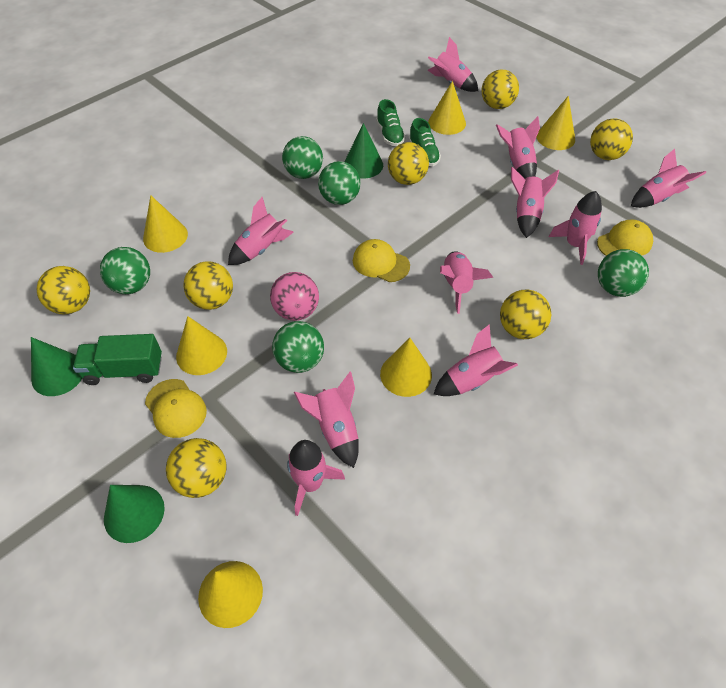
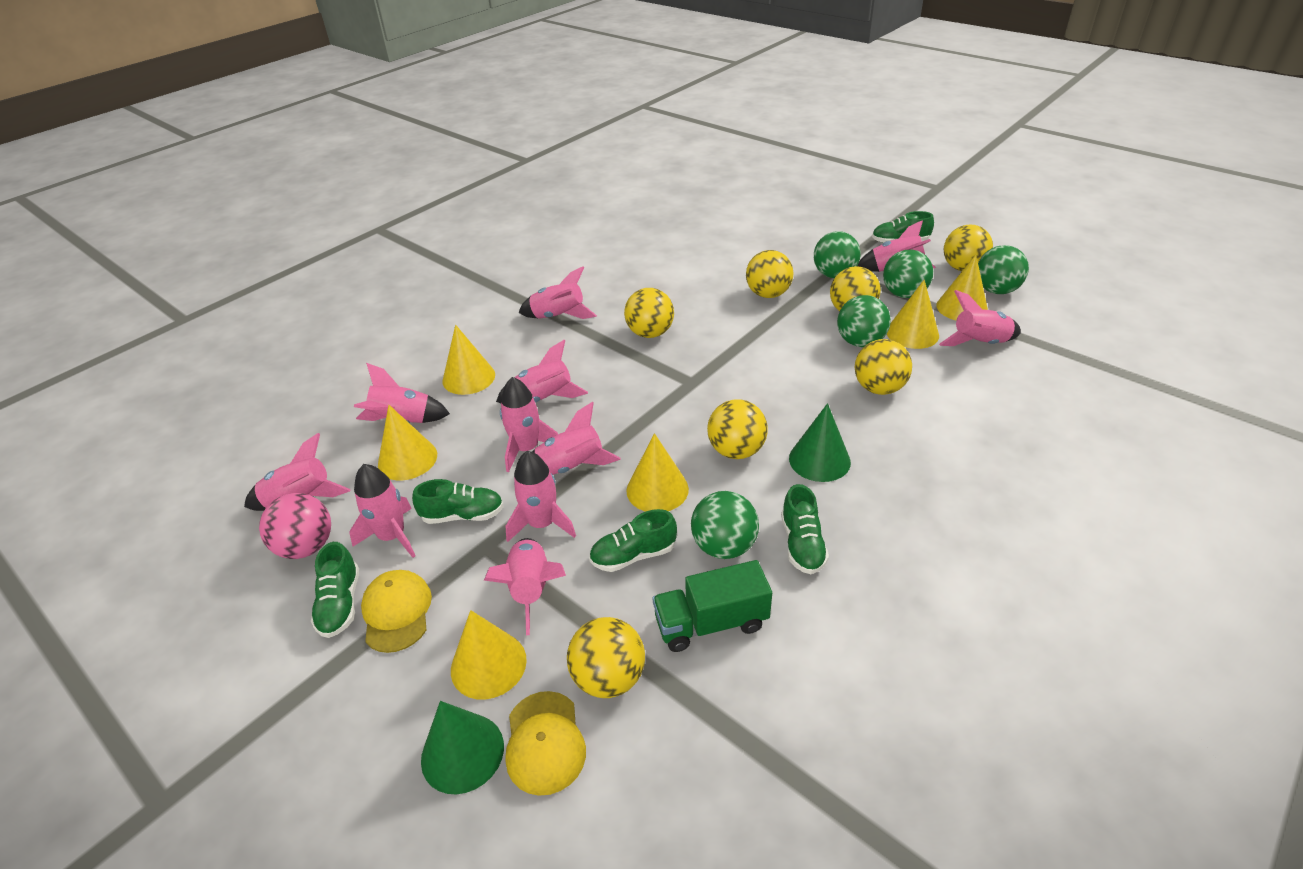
green cone: 3 -> 2
green shoe: 2 -> 5
pink rocket: 10 -> 11
yellow cap: 3 -> 2

